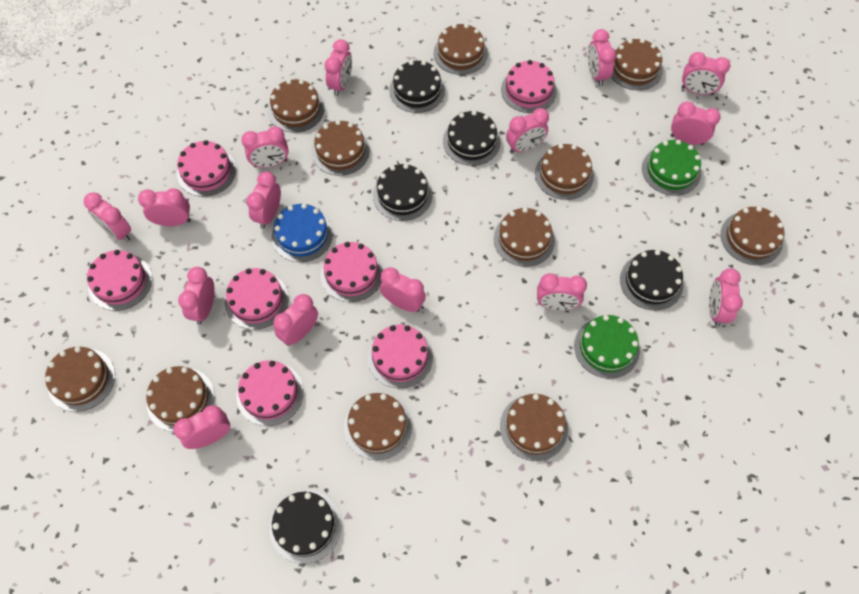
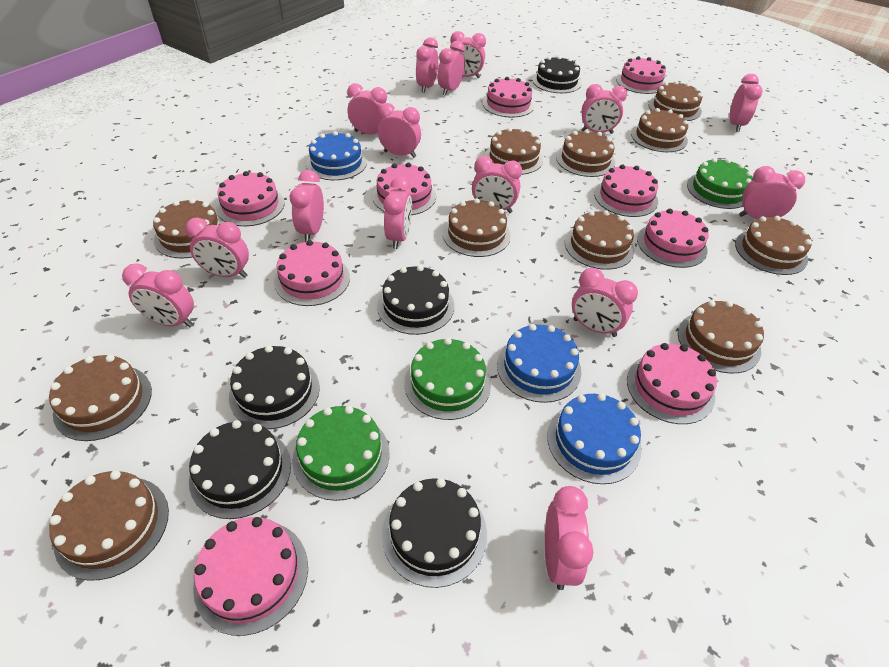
blue cake: 1 -> 3
green cake: 2 -> 3
pink cake: 7 -> 9

